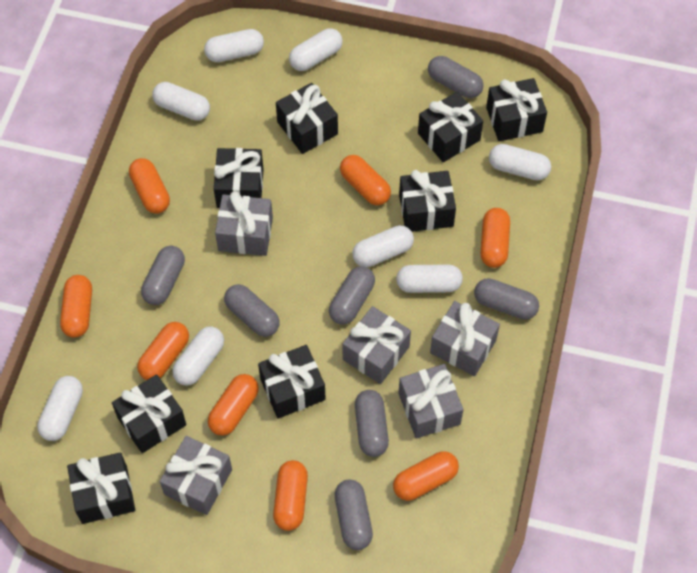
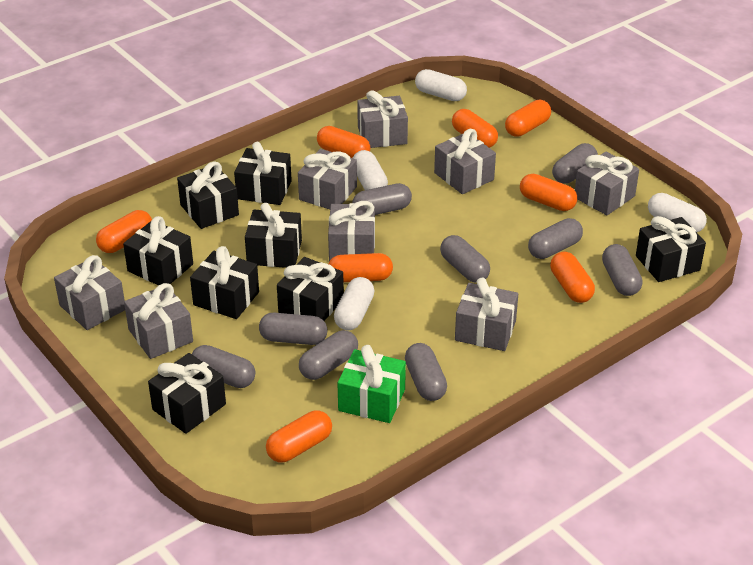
green gift: 0 -> 1
grey capsule: 7 -> 9
grey gift: 5 -> 8
white capsule: 8 -> 4

